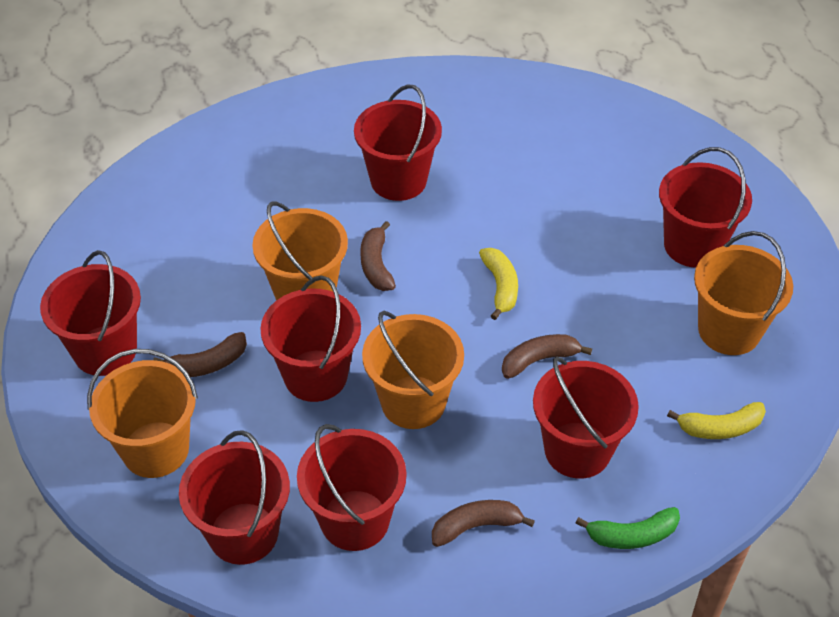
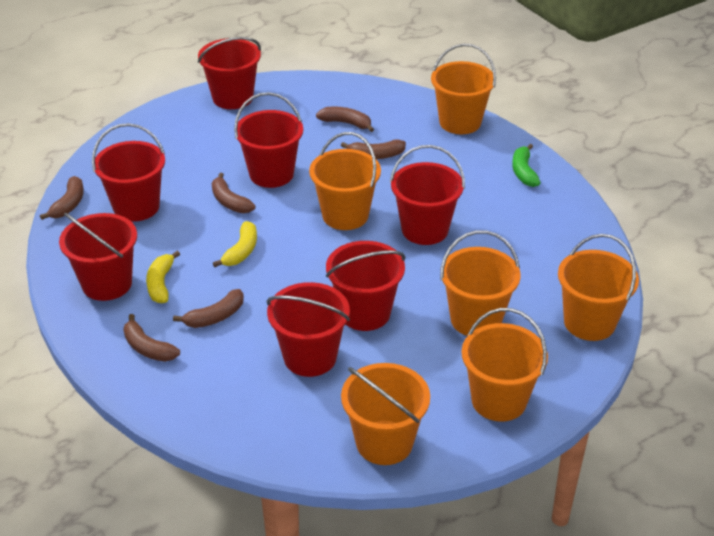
brown banana: 4 -> 6
orange bucket: 4 -> 6

